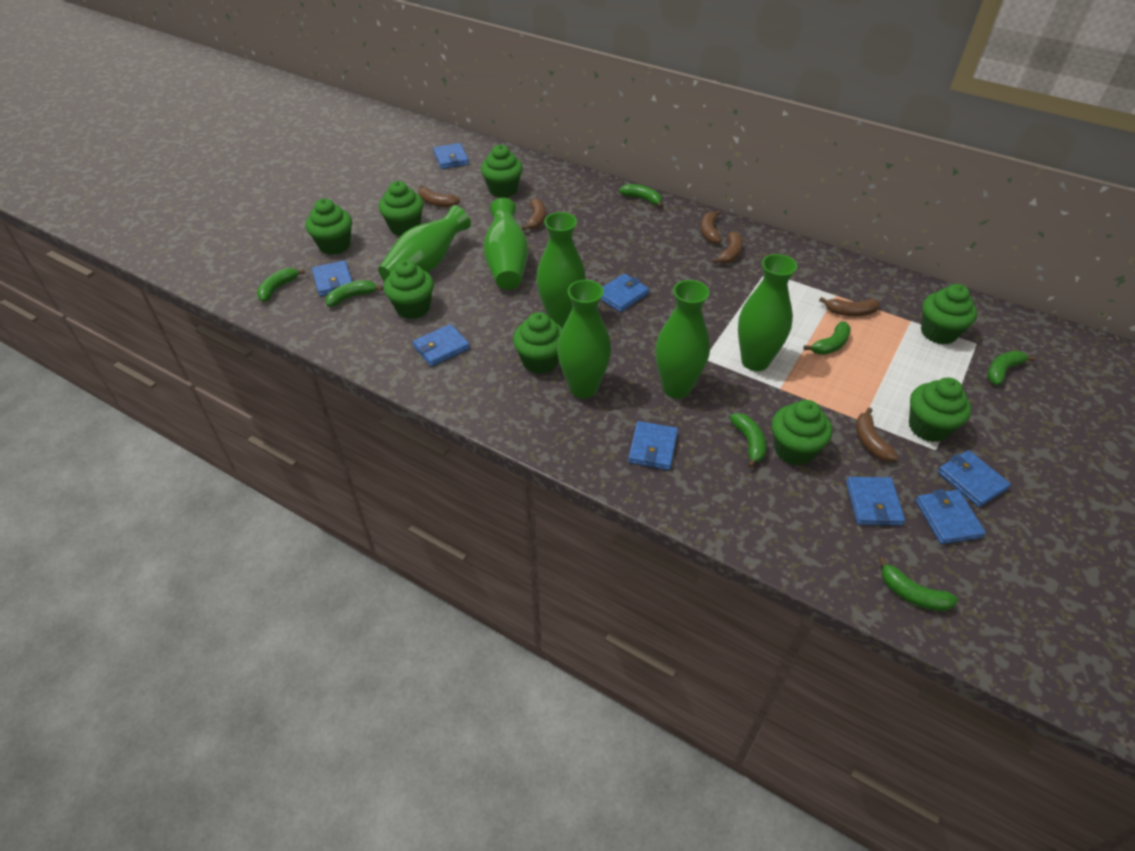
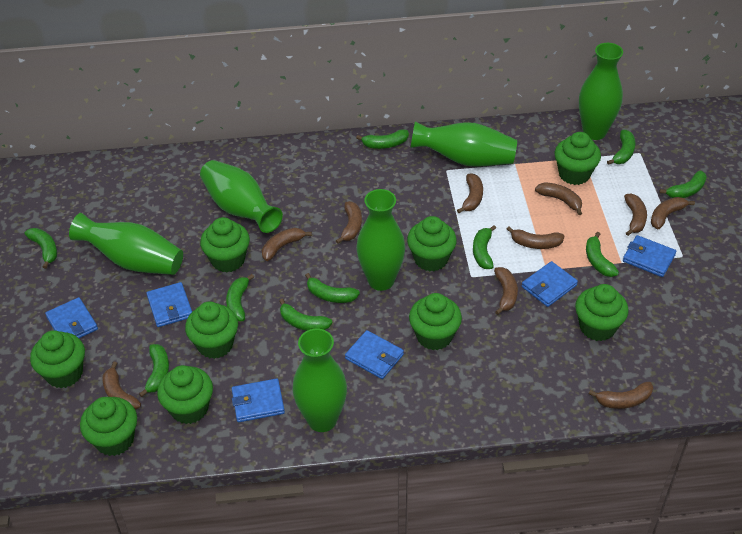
blue wallet: 8 -> 6
brown banana: 6 -> 10
green banana: 7 -> 10
green cupcake: 8 -> 9

